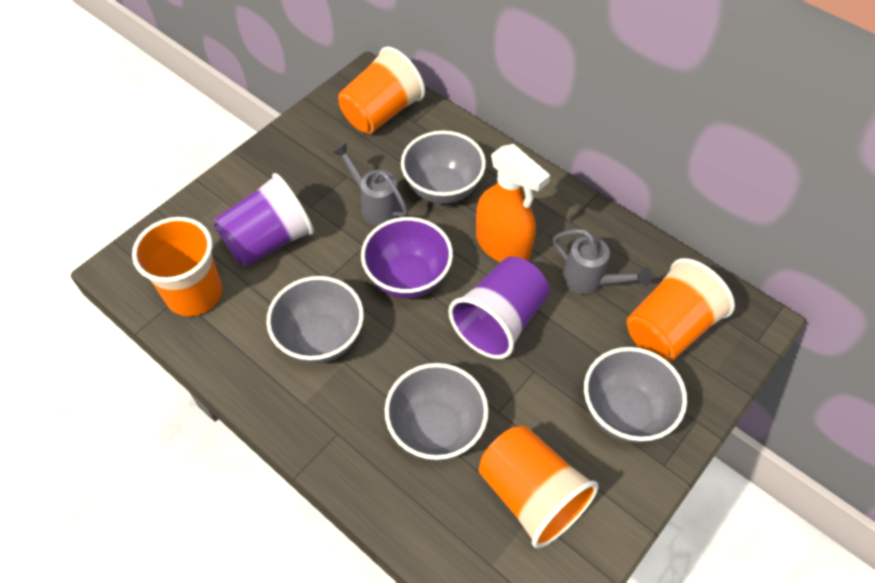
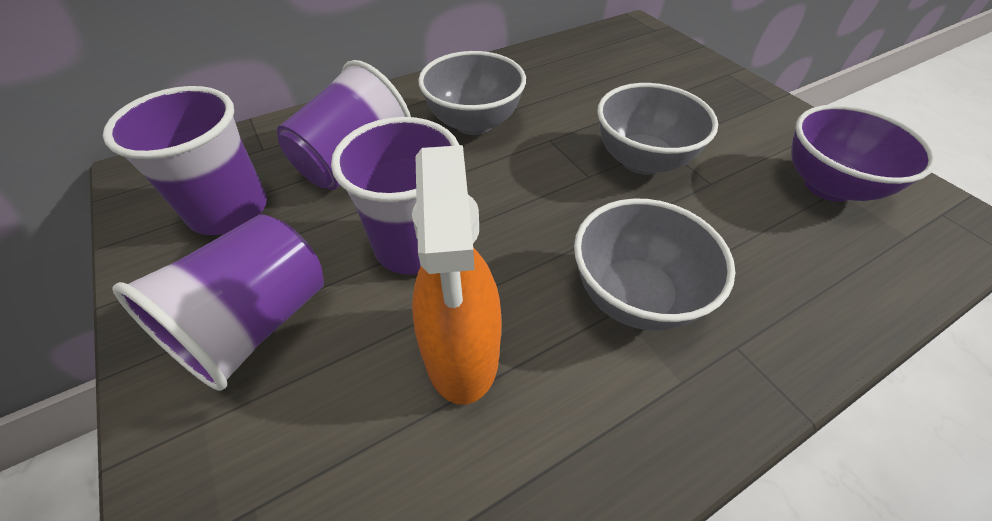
grey bowl: 4 -> 3
grey watering can: 2 -> 0
orange cup: 4 -> 0
purple cup: 2 -> 4

